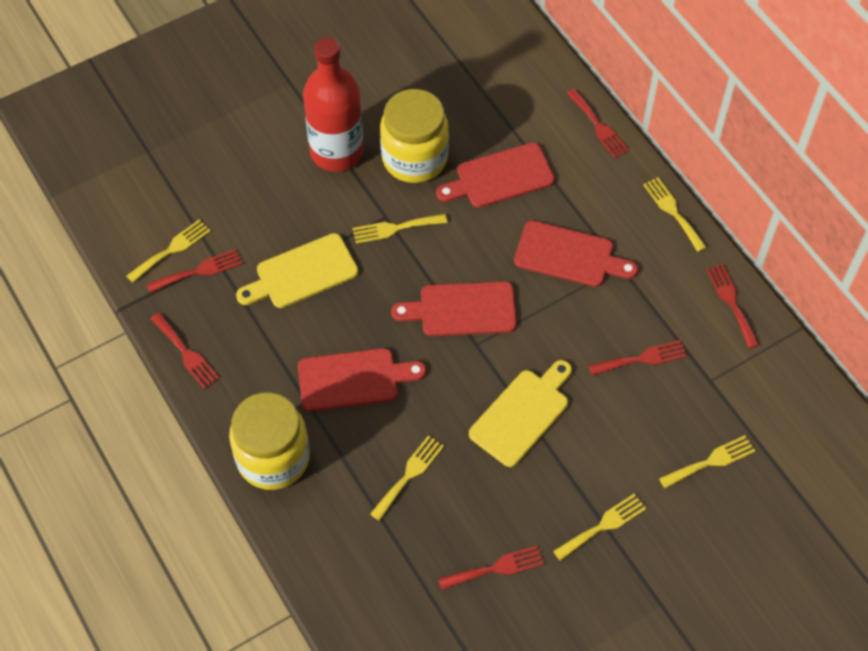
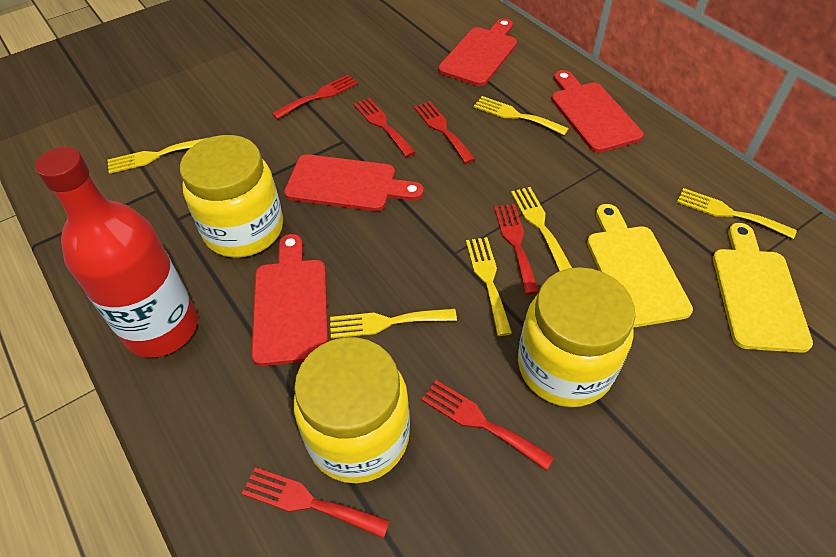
yellow jar: 2 -> 3

